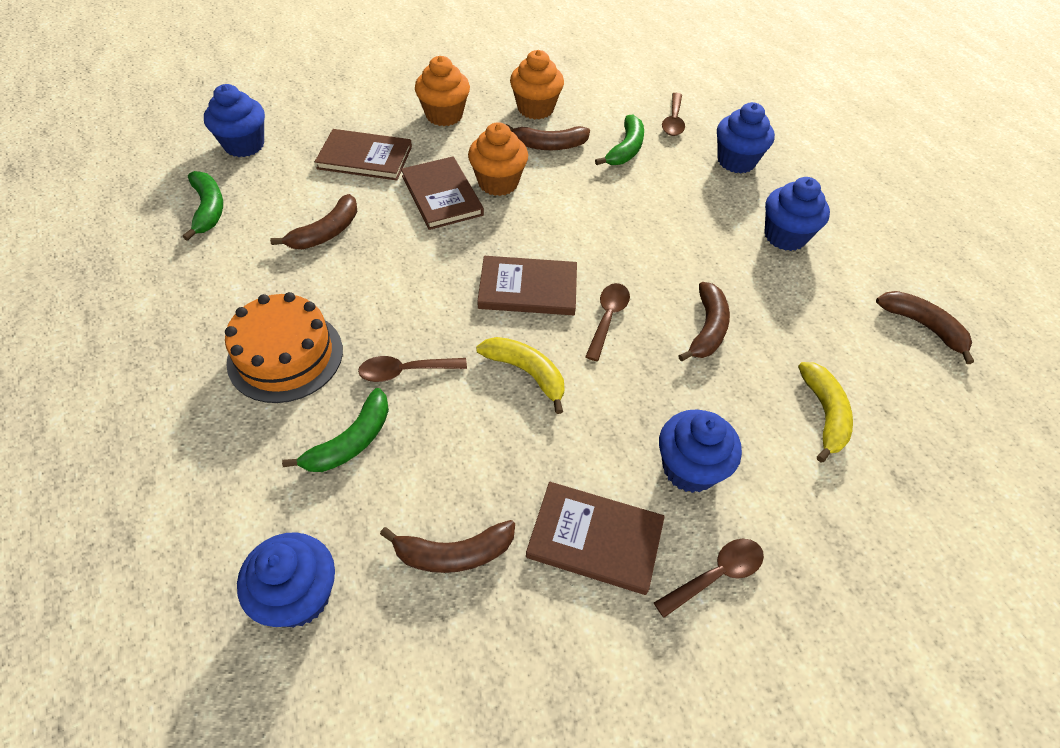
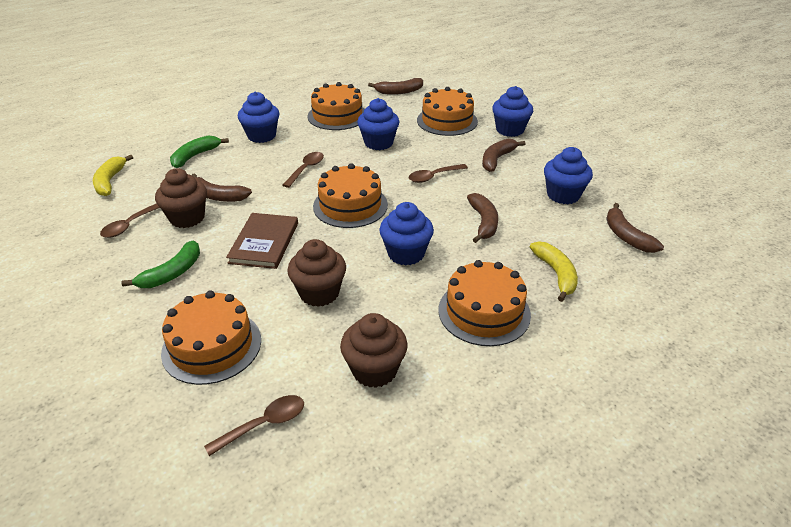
brown book: 4 -> 1
brown cupcake: 0 -> 3
green banana: 3 -> 2
orange cake: 1 -> 5
orange cupcake: 3 -> 0

